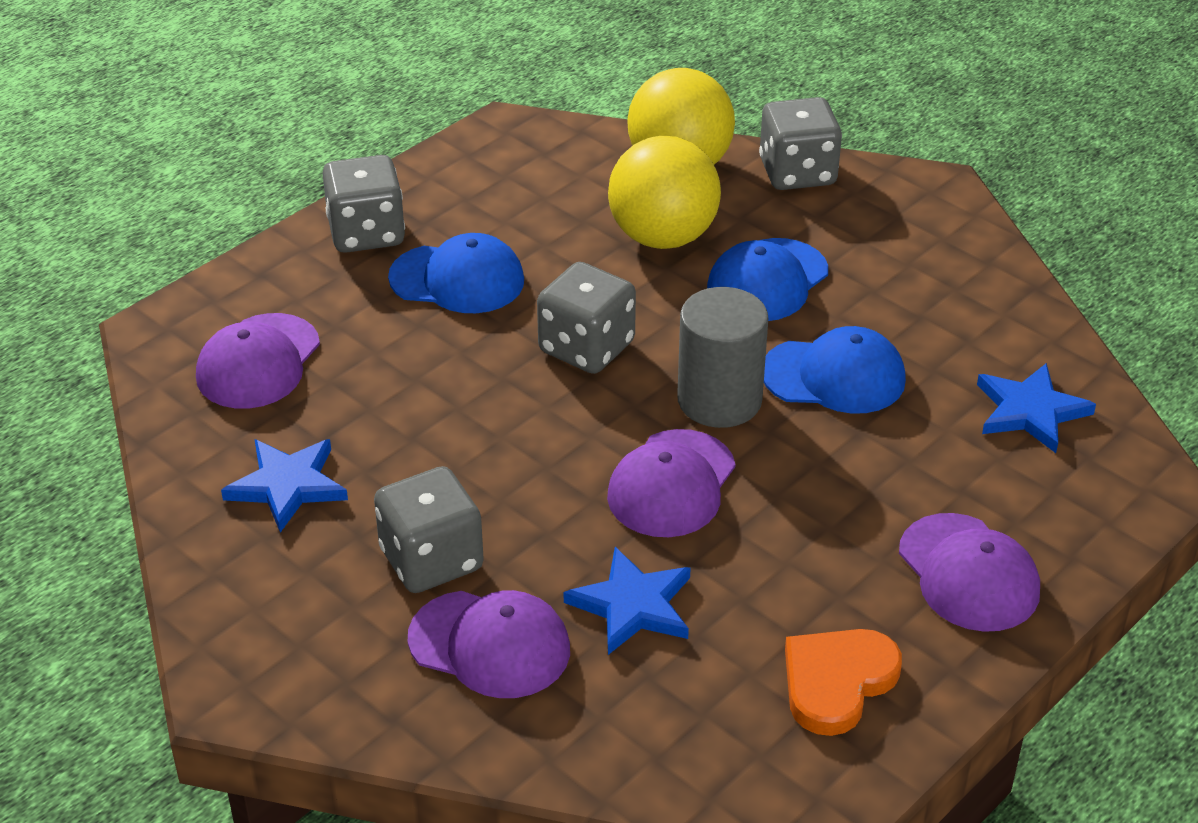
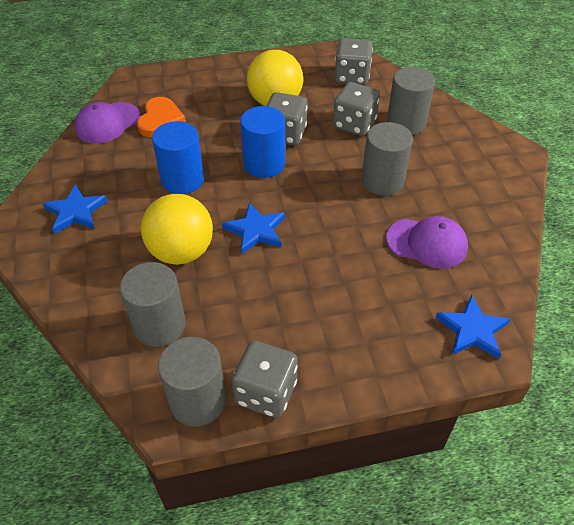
blue cap: 3 -> 0
blue cylinder: 0 -> 2
grey cylinder: 1 -> 4
purple cap: 4 -> 2

